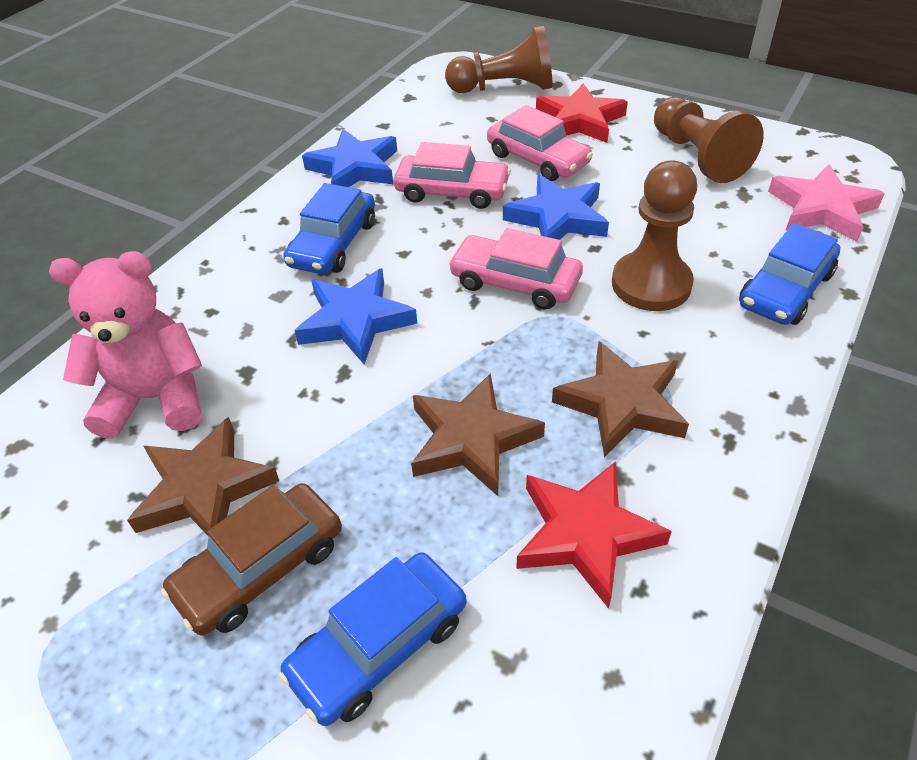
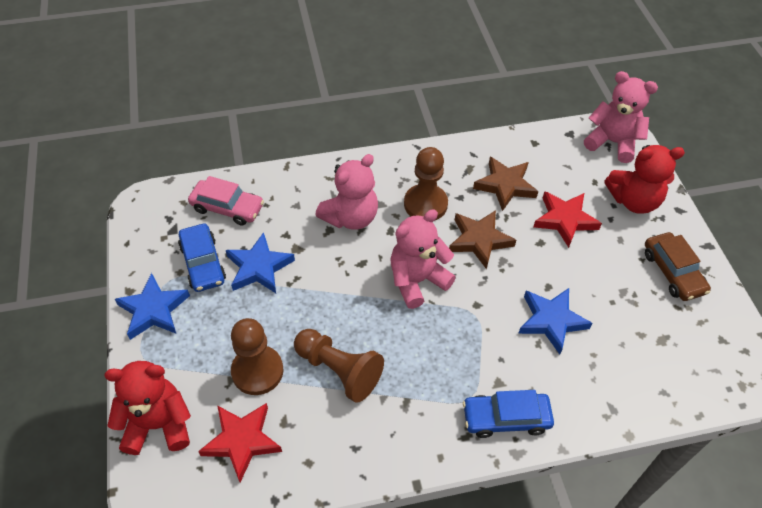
blue car: 3 -> 2
brown star: 3 -> 2
pink car: 3 -> 1
pink star: 1 -> 0
pink teddy bear: 1 -> 3
red teddy bear: 0 -> 2

